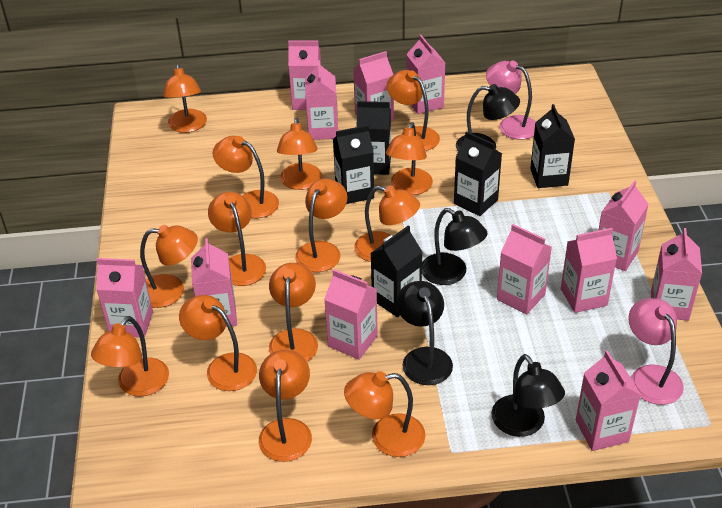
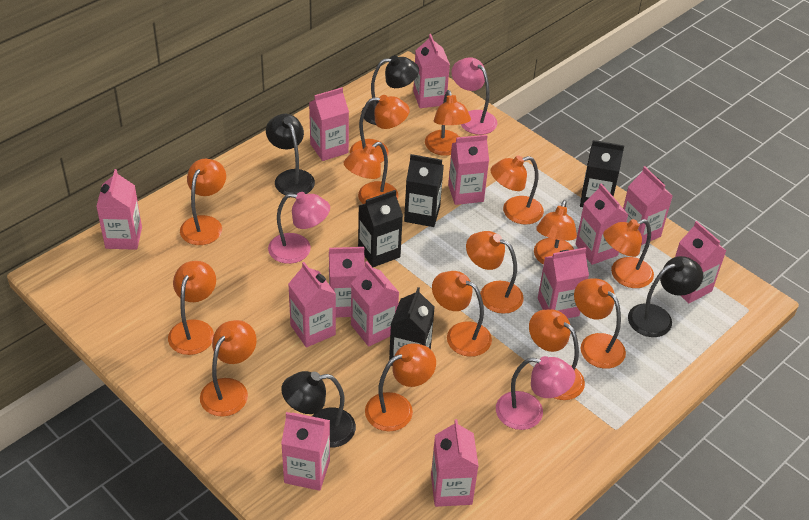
black carton: 5 -> 4
pink carton: 12 -> 13
pink lamp: 2 -> 3

